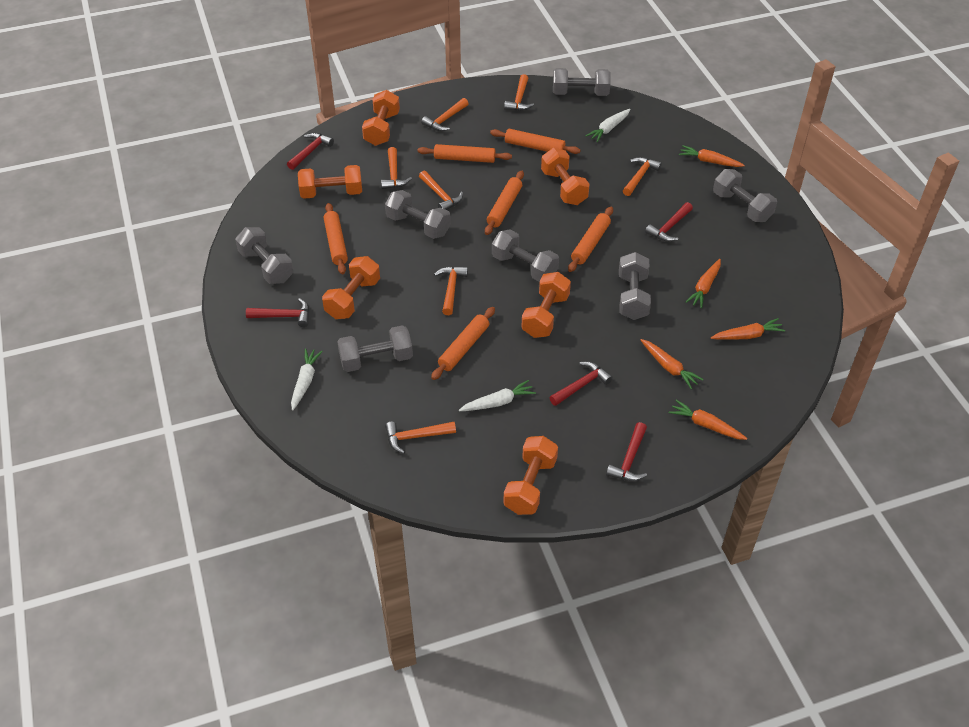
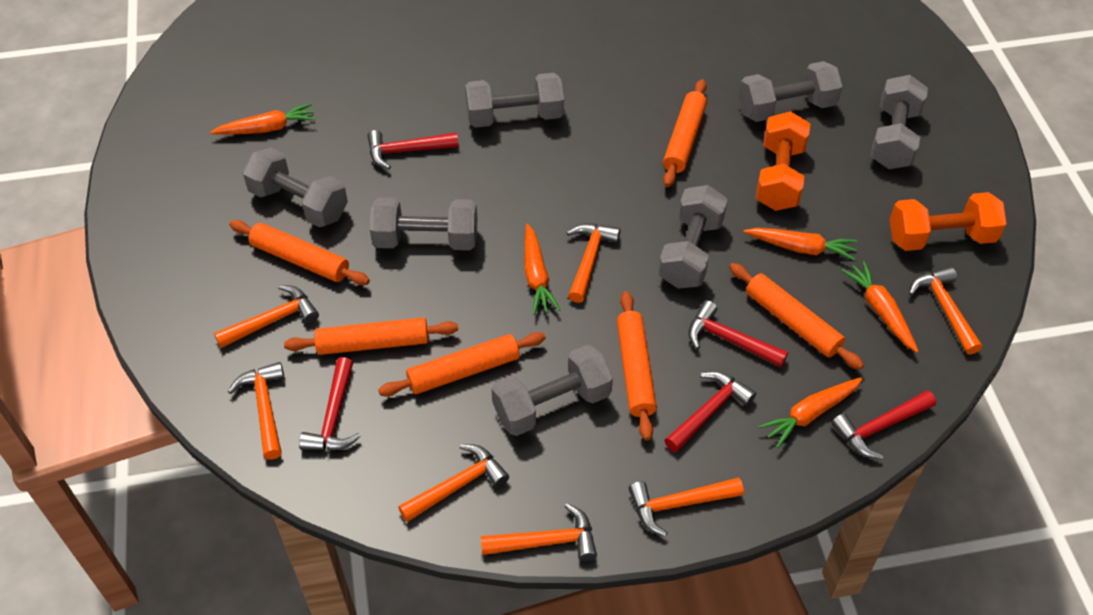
orange dumbbell: 6 -> 2
white carrot: 3 -> 0

